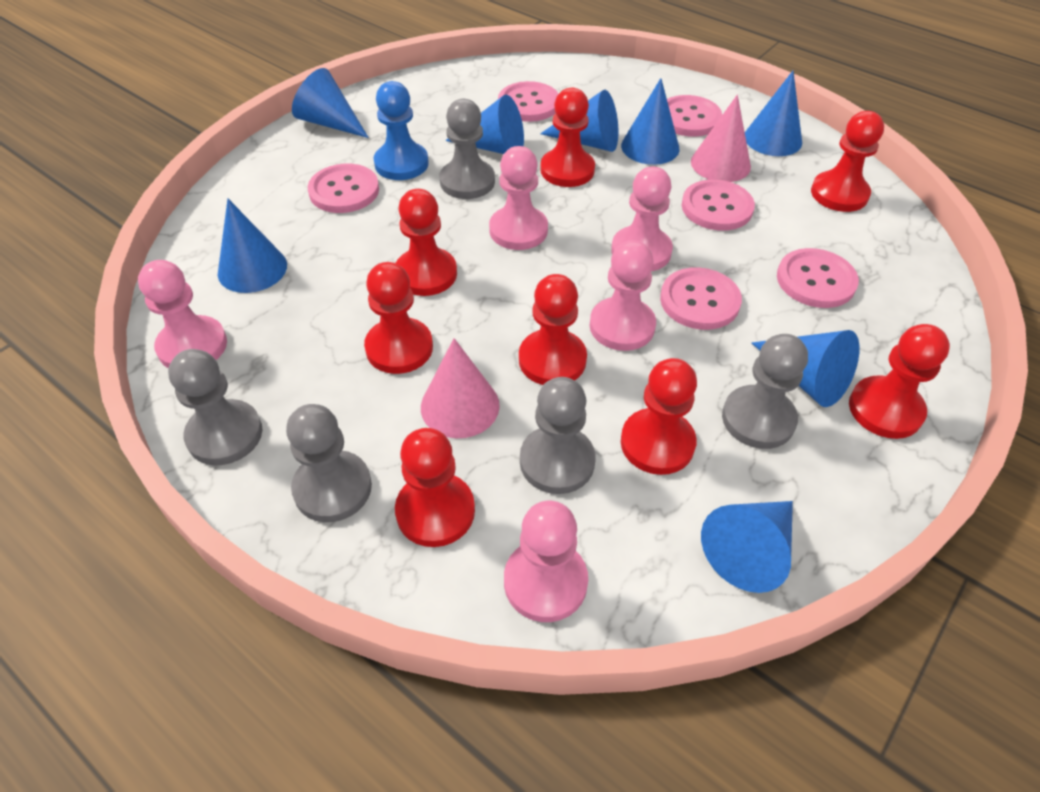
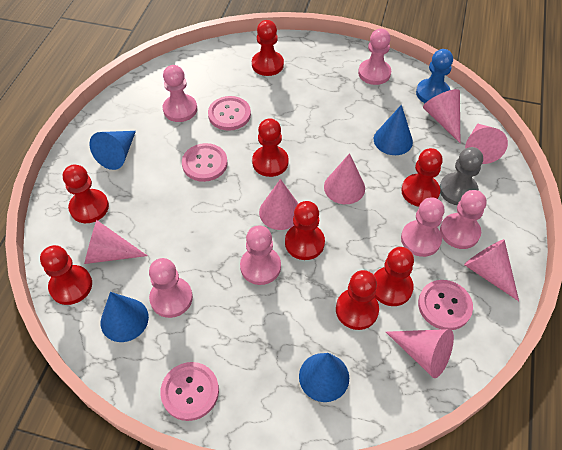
blue cone: 8 -> 4
grey pawn: 5 -> 1
pink button: 6 -> 4
pink cone: 2 -> 7
pink pawn: 5 -> 6

